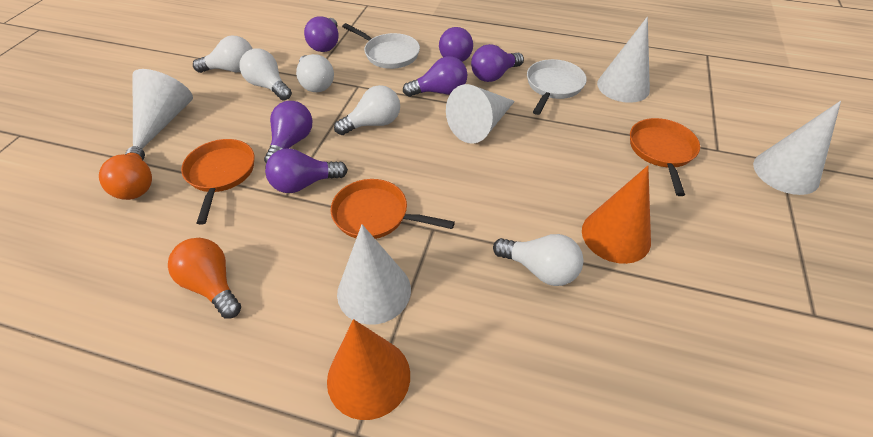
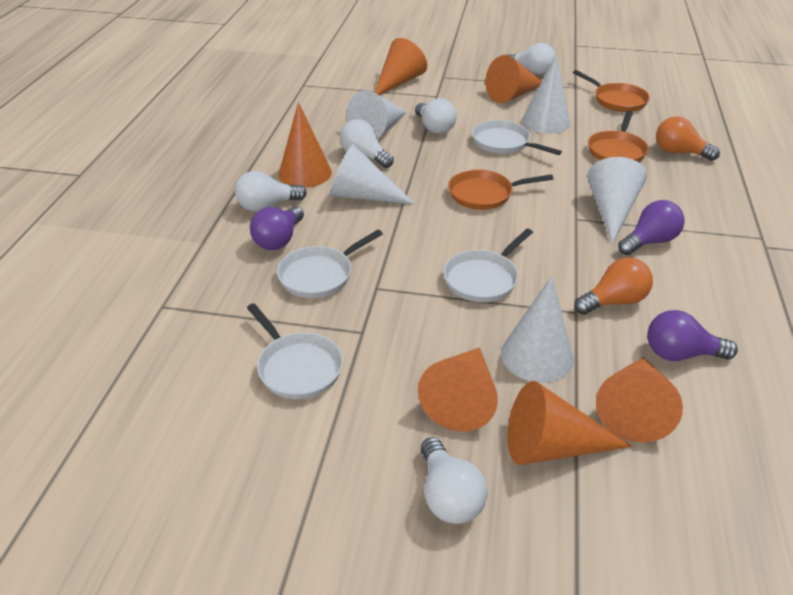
orange cone: 2 -> 6
purple light bulb: 6 -> 3
white pan: 2 -> 4

